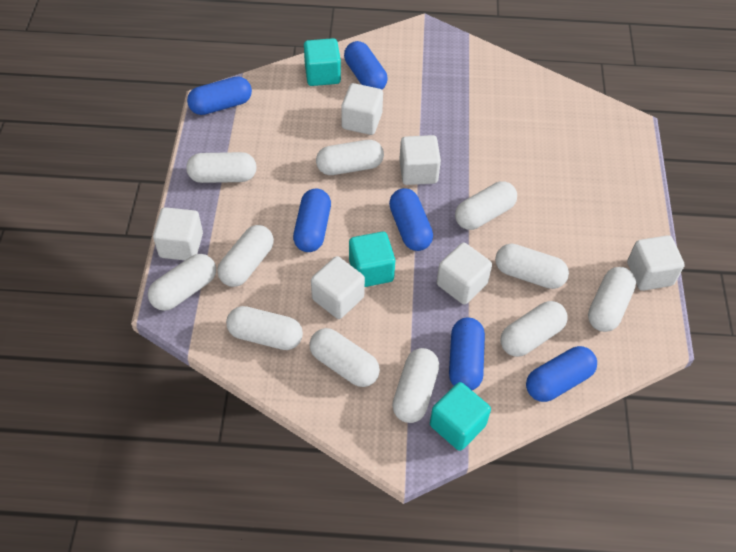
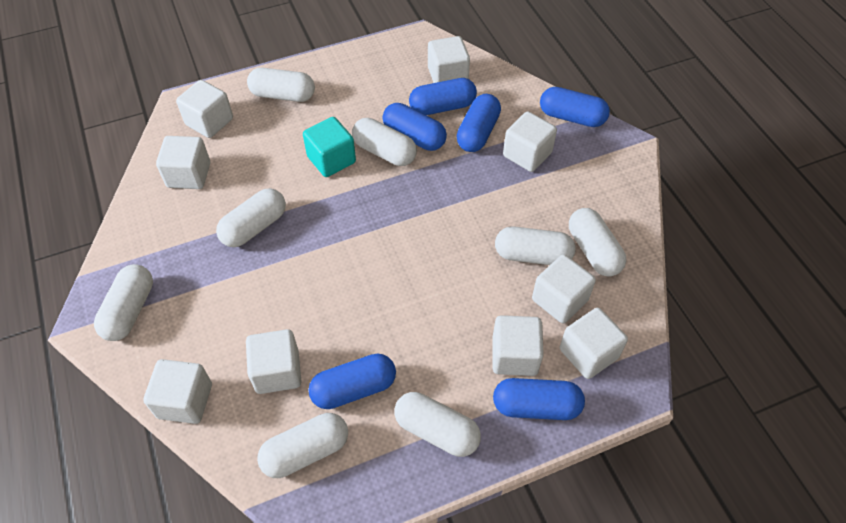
turquoise cube: 3 -> 1
white capsule: 11 -> 8
white cube: 6 -> 9

